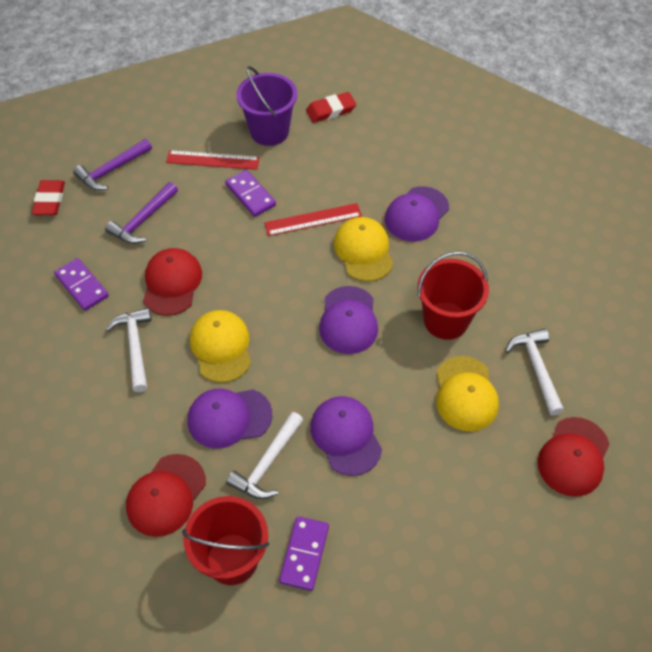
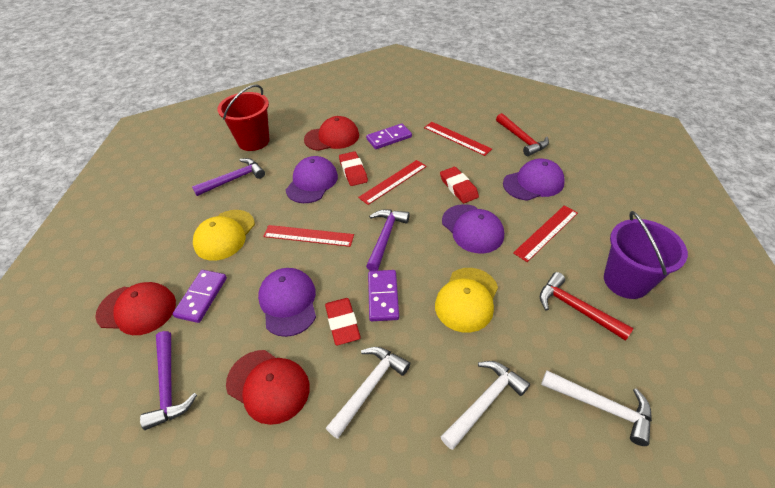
purple hammer: 2 -> 3
red bucket: 2 -> 1
red eraser: 2 -> 3
red hammer: 0 -> 2
red ruler: 2 -> 4
yellow cap: 3 -> 2

